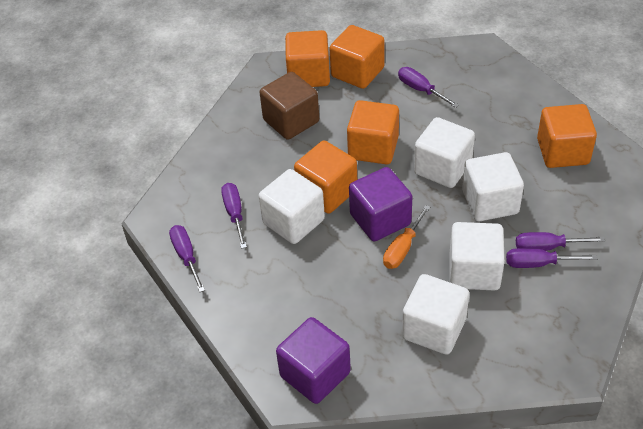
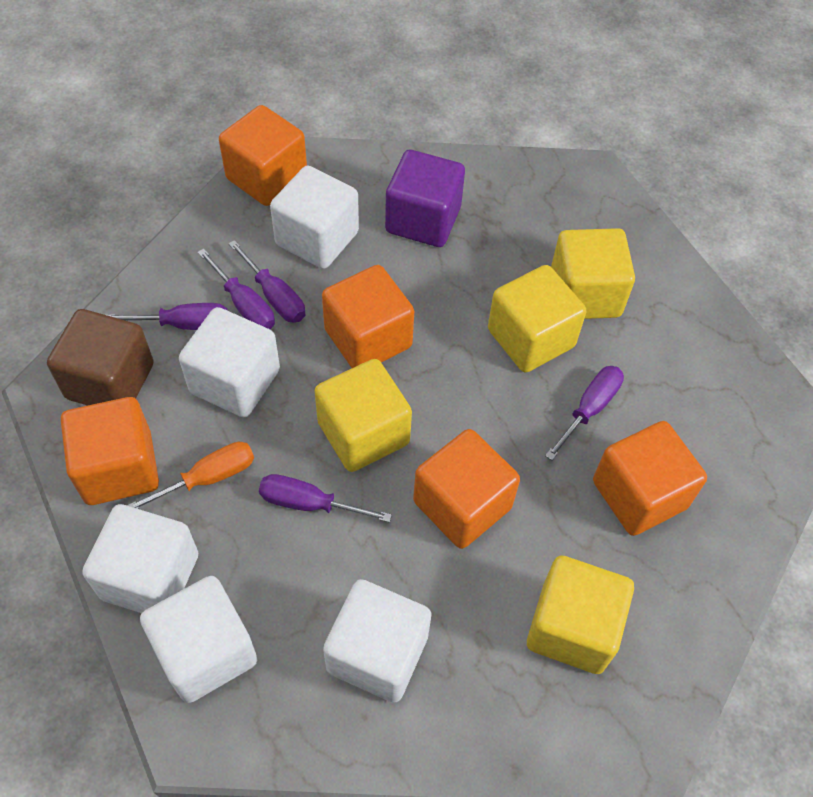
purple cube: 2 -> 1
yellow cube: 0 -> 4

